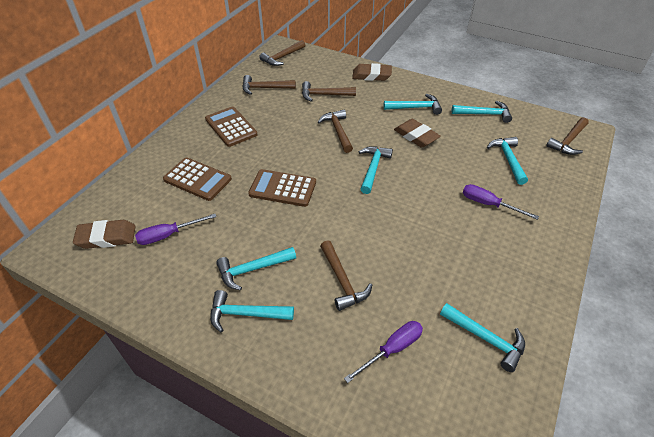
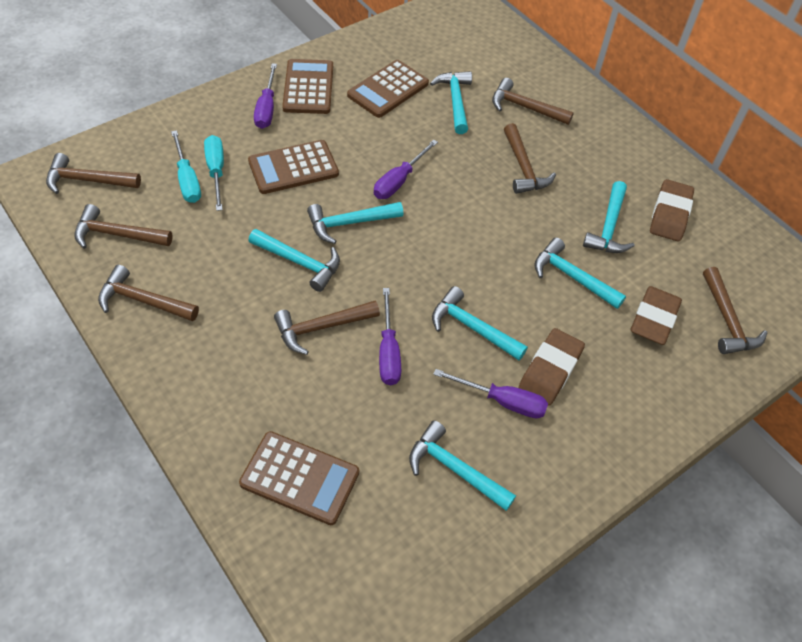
brown calculator: 3 -> 4
brown hammer: 6 -> 7
purple screwdriver: 3 -> 4
turquoise screwdriver: 0 -> 2

